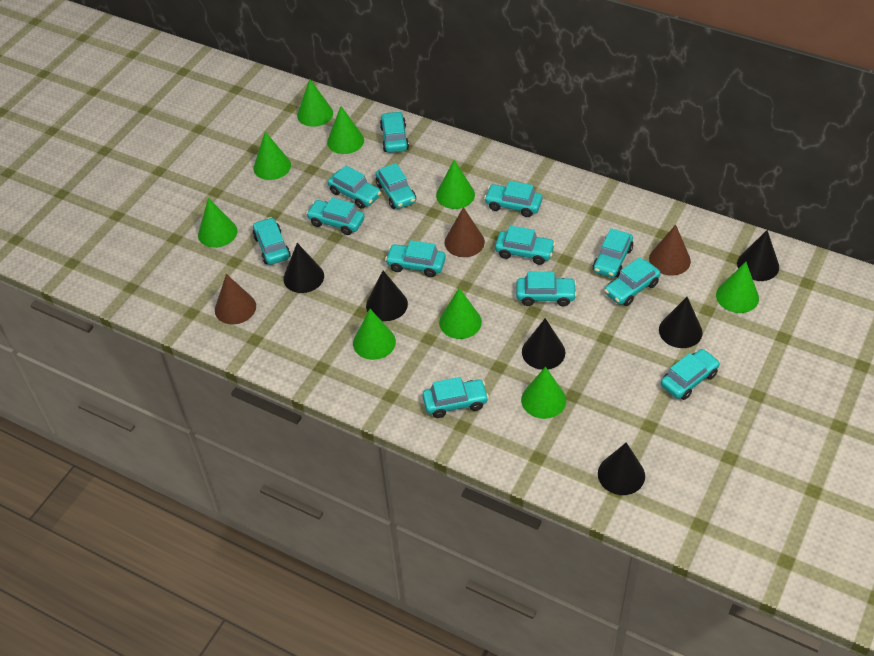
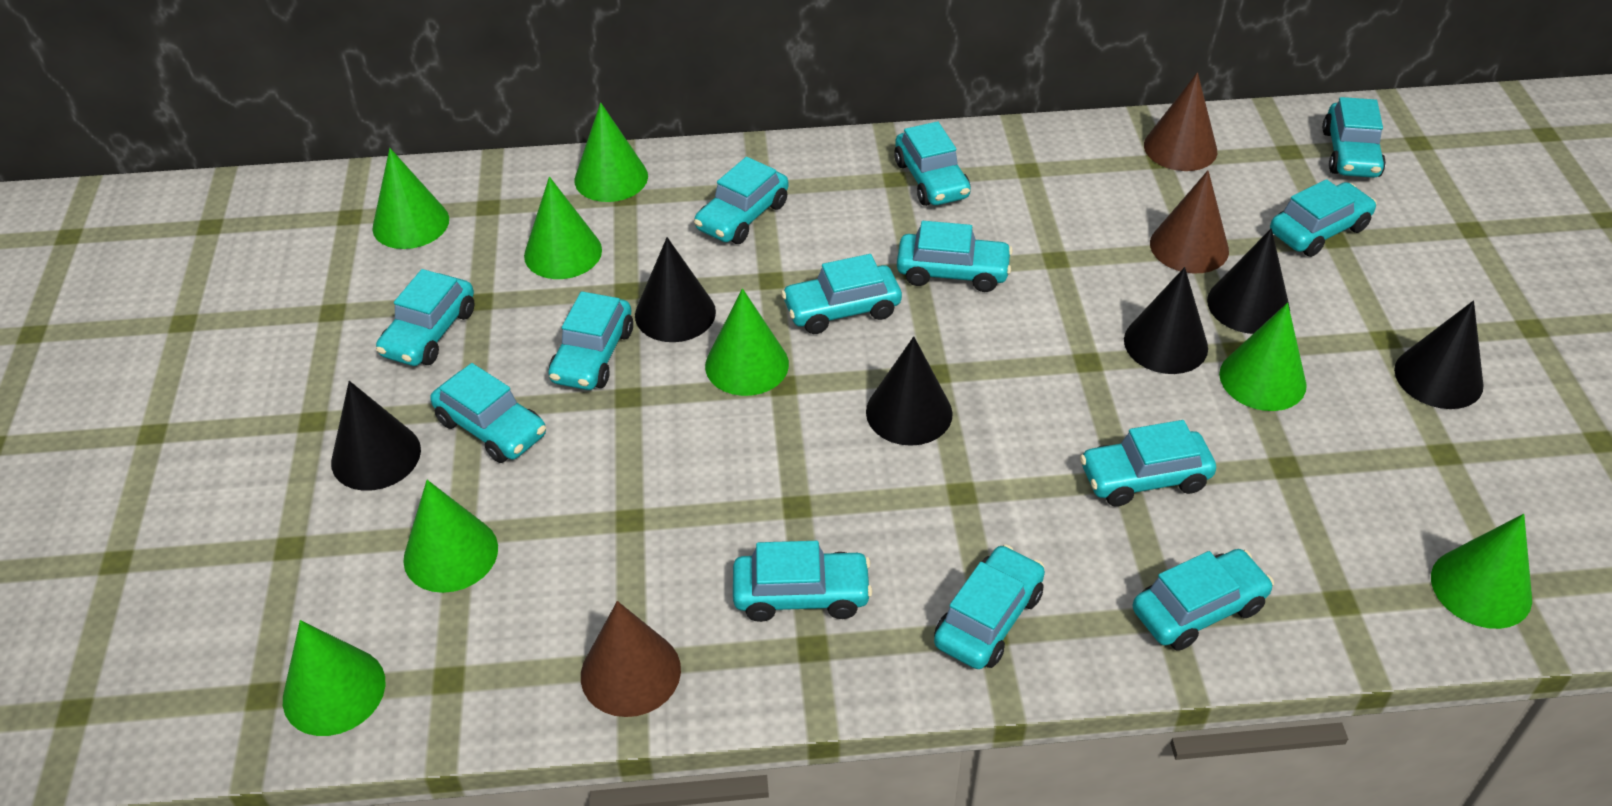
green cone: 9 -> 8

